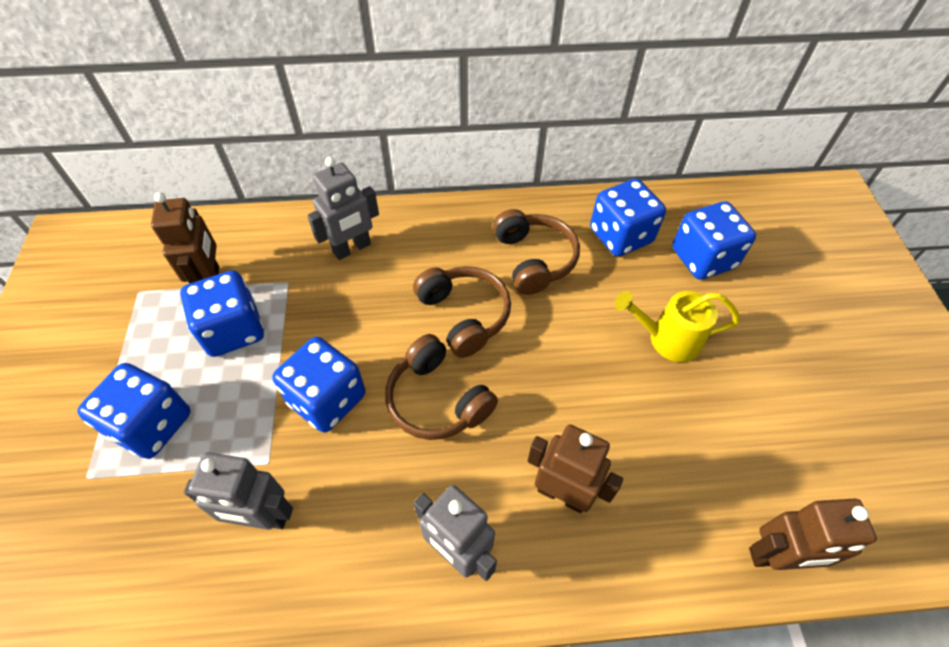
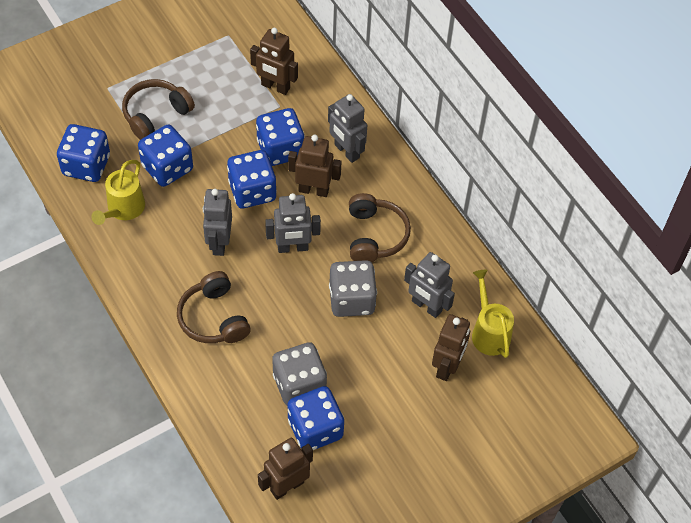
brown robot: 3 -> 4
grey dice: 0 -> 2
grey robot: 3 -> 4
yellow watering can: 1 -> 2

